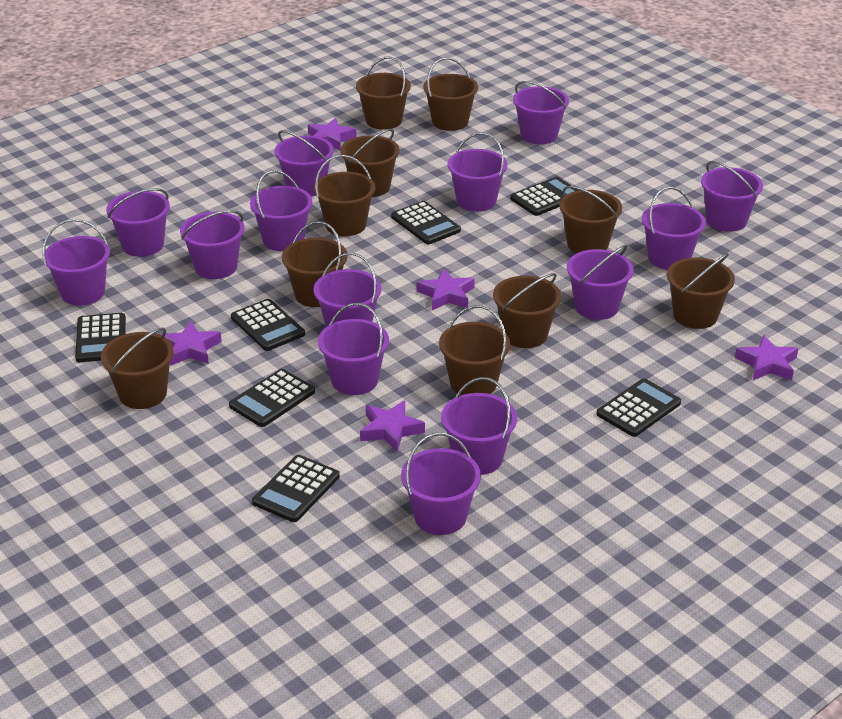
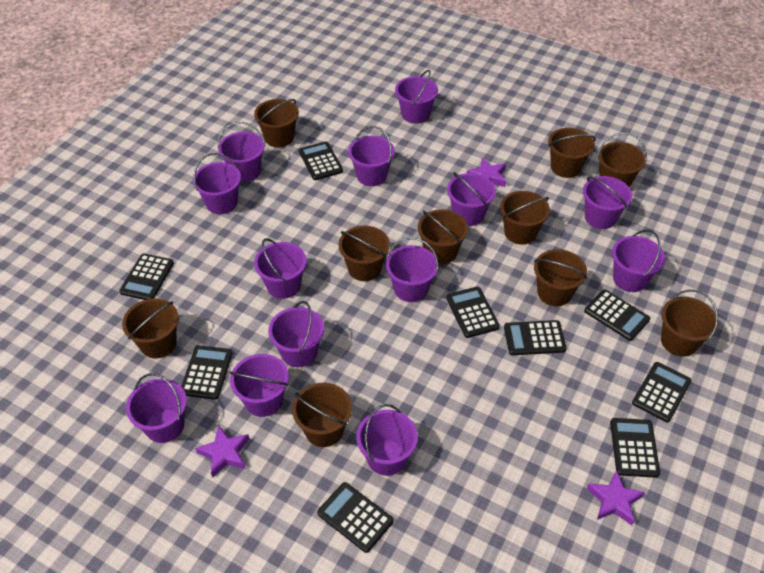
black calculator: 7 -> 9
purple bucket: 14 -> 13
purple star: 5 -> 3

